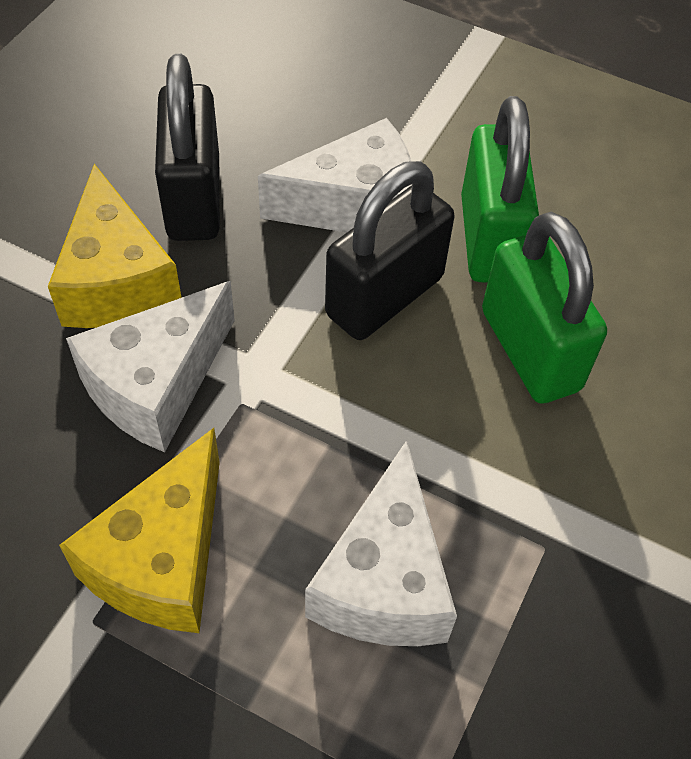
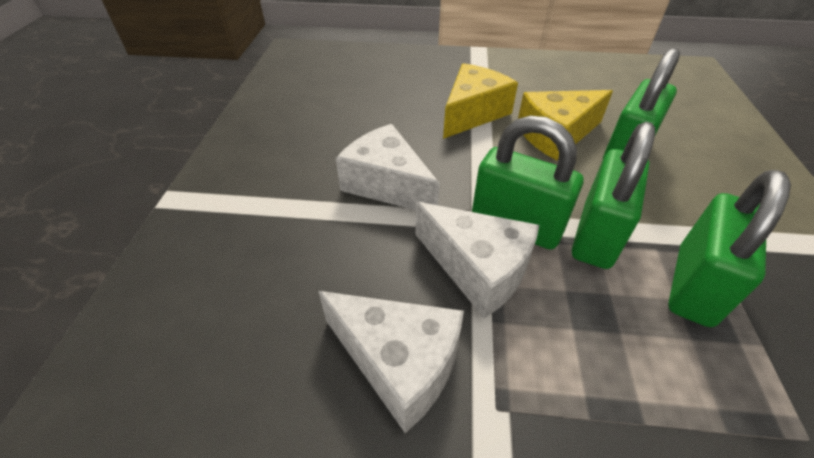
black padlock: 2 -> 0
green padlock: 2 -> 4

